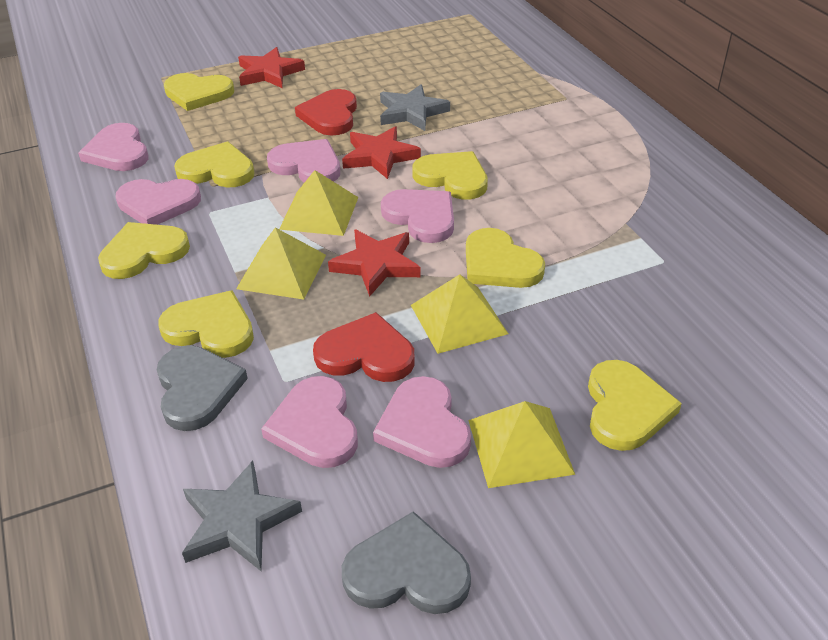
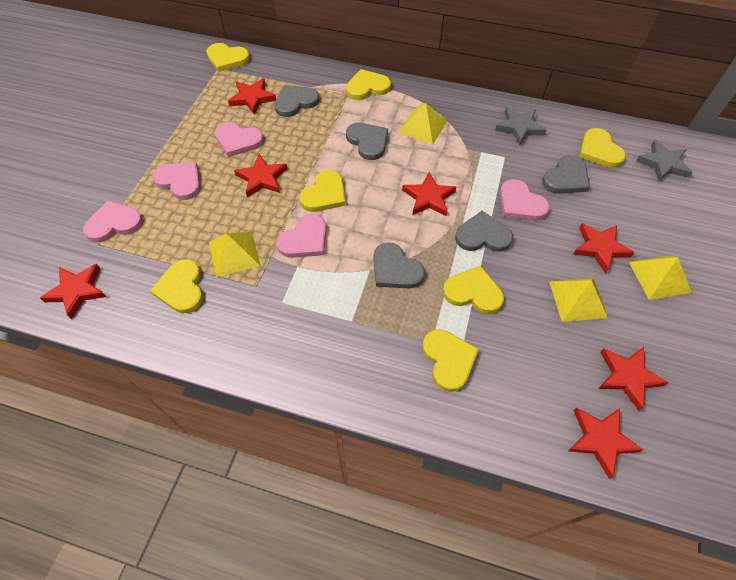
grey heart: 2 -> 5
pink heart: 6 -> 5
red heart: 2 -> 0
red star: 3 -> 7

